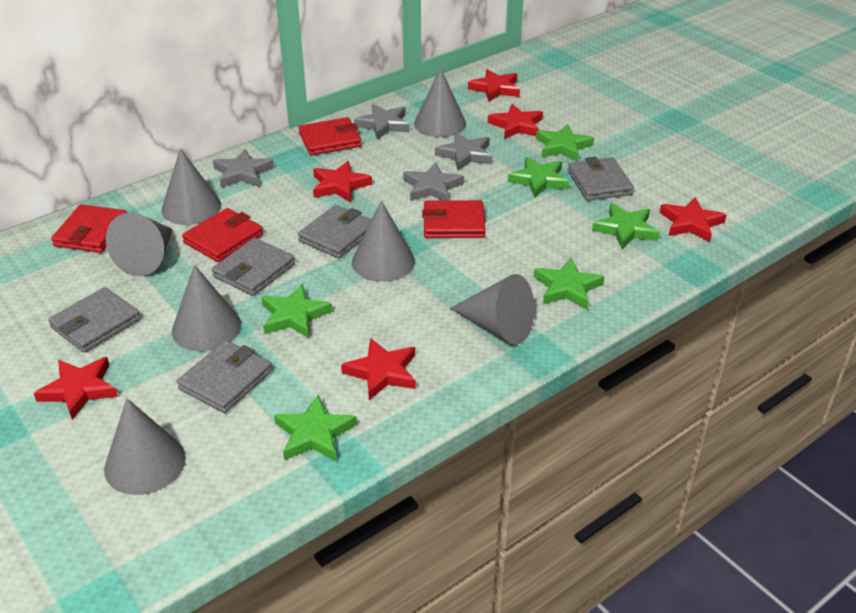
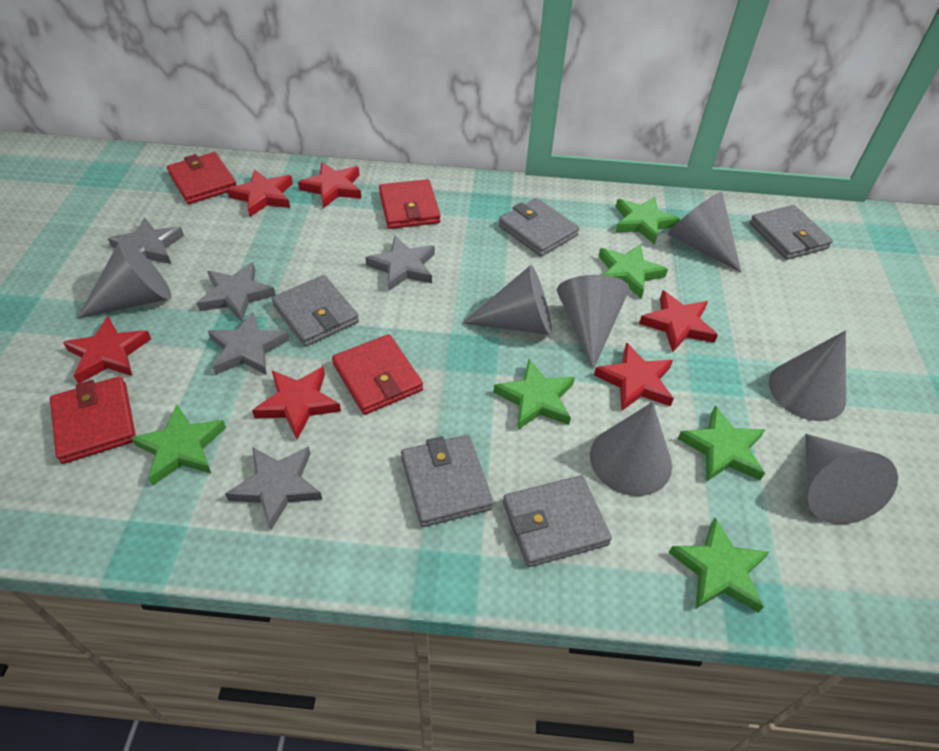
grey star: 4 -> 5

